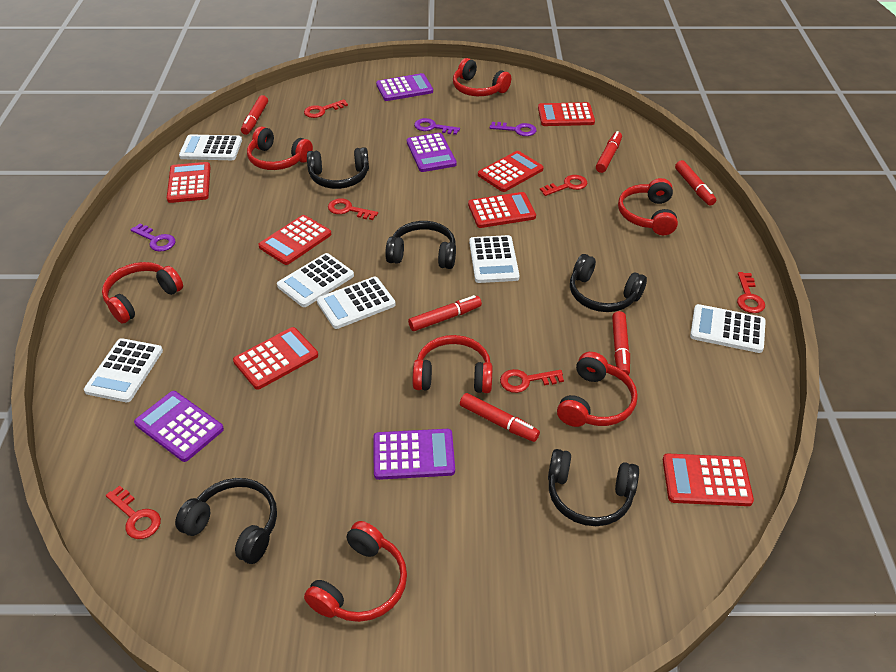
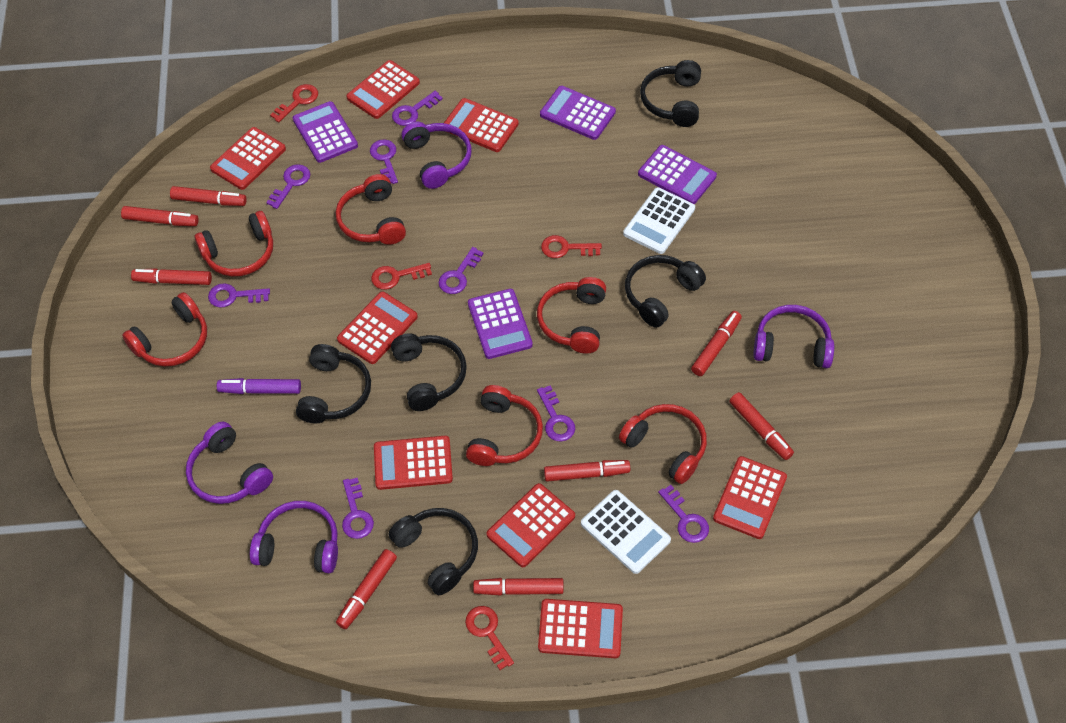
purple headphones: 0 -> 4
purple key: 3 -> 8
purple marker: 0 -> 1
red calculator: 7 -> 8
red headphones: 7 -> 6
red key: 6 -> 4
red marker: 6 -> 8
white calculator: 6 -> 2

